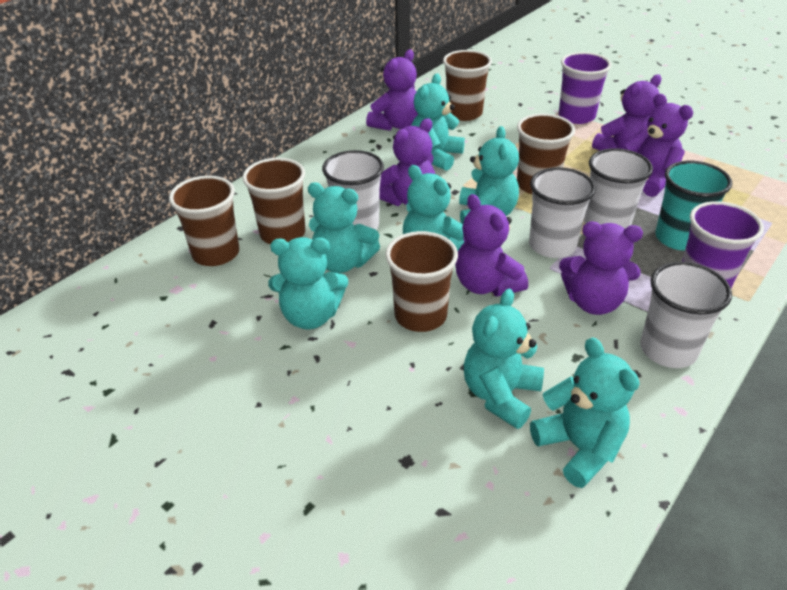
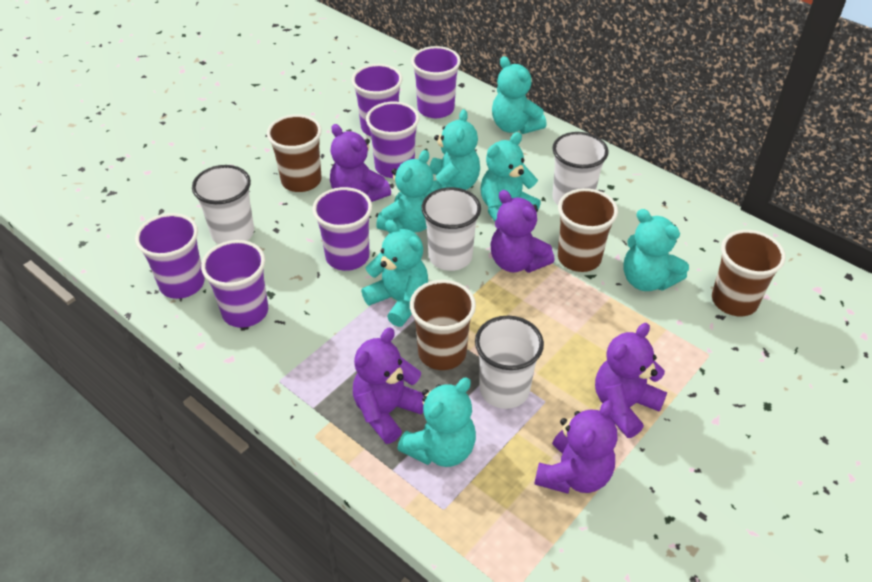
brown cup: 5 -> 4
purple cup: 2 -> 6
purple teddy bear: 6 -> 5
turquoise cup: 1 -> 0

